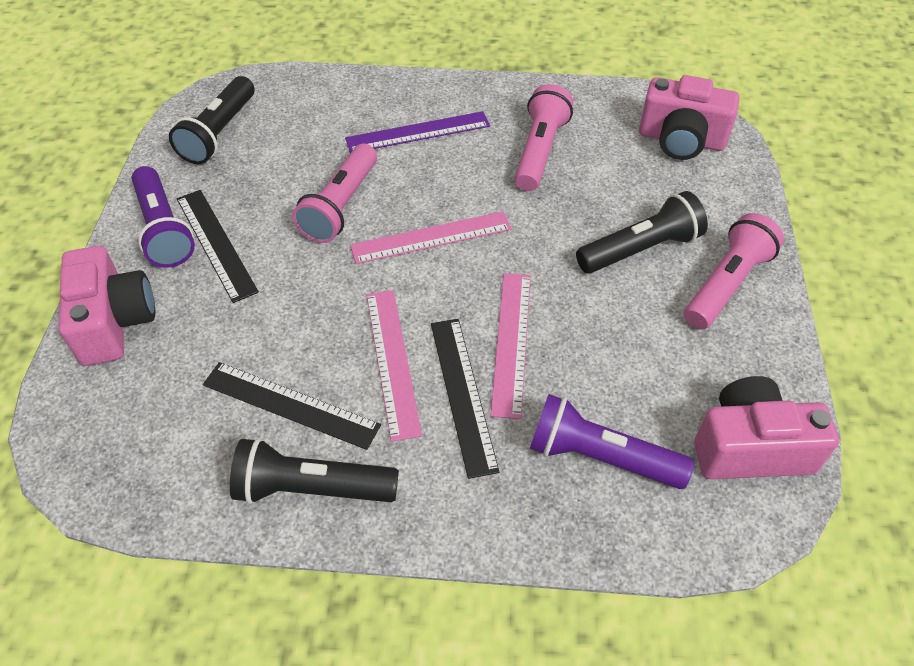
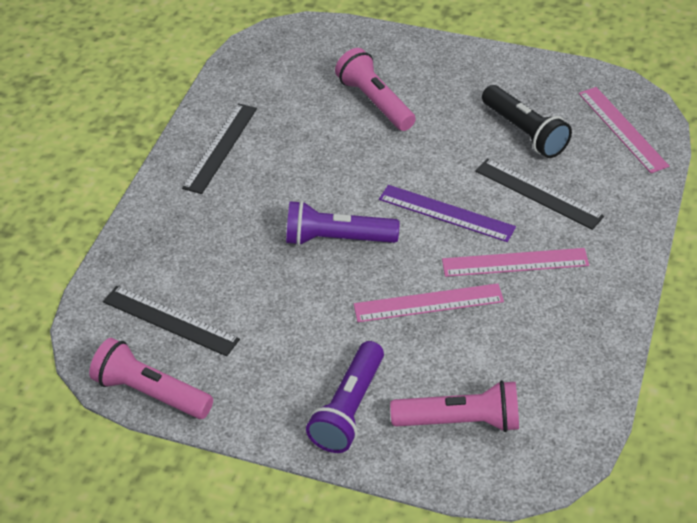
black flashlight: 3 -> 1
pink camera: 3 -> 0

